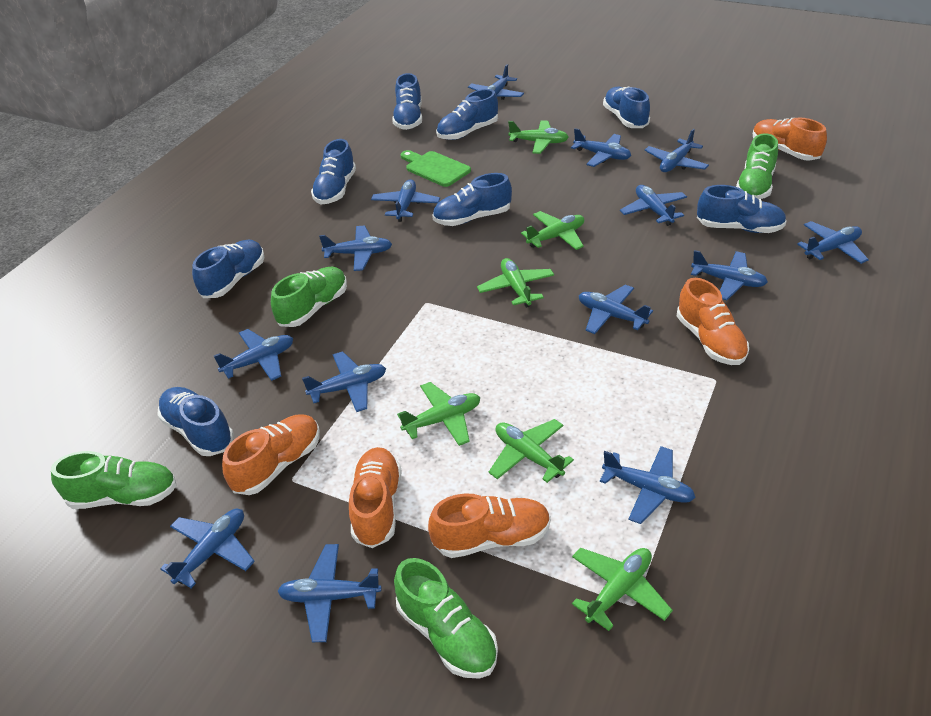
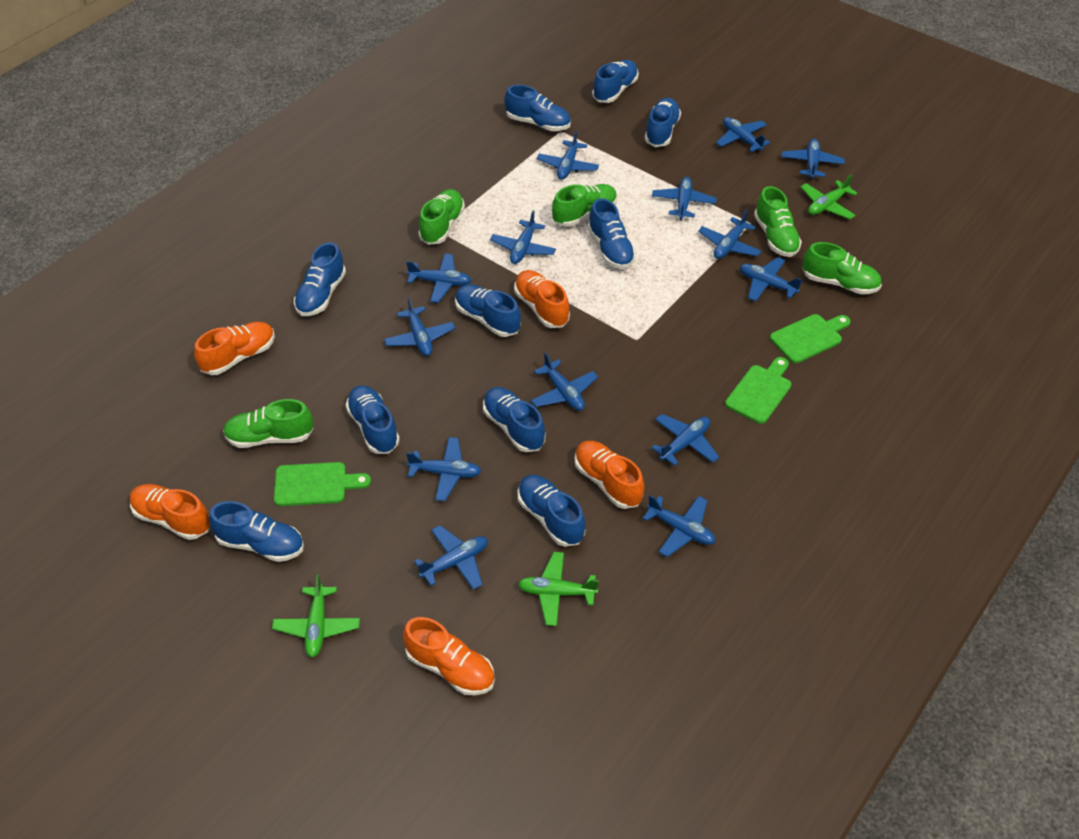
blue shoe: 8 -> 10
green cutting board: 1 -> 3
green plane: 6 -> 3
green shoe: 4 -> 5

